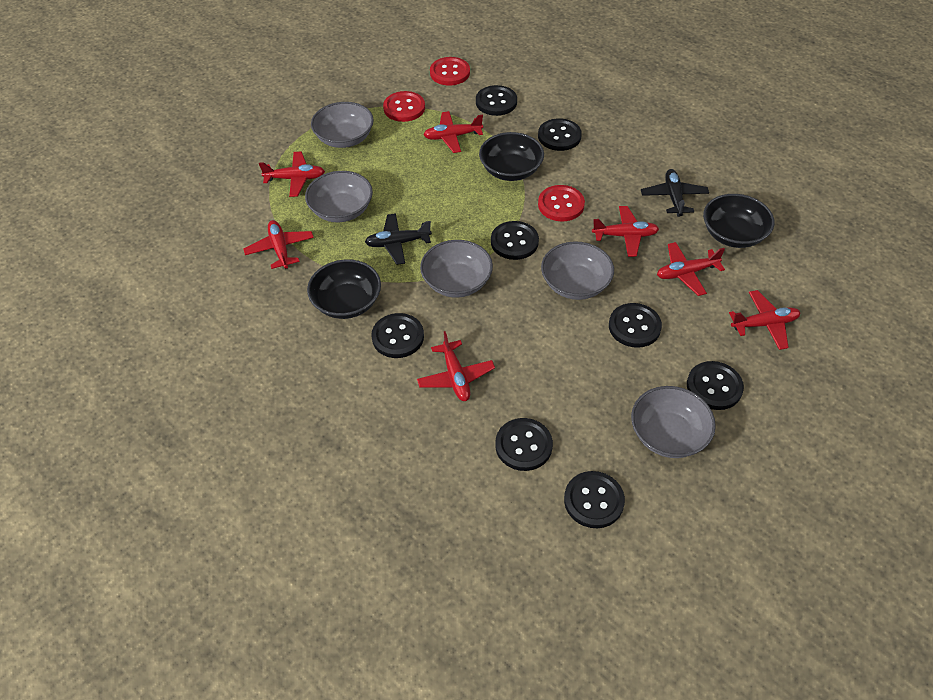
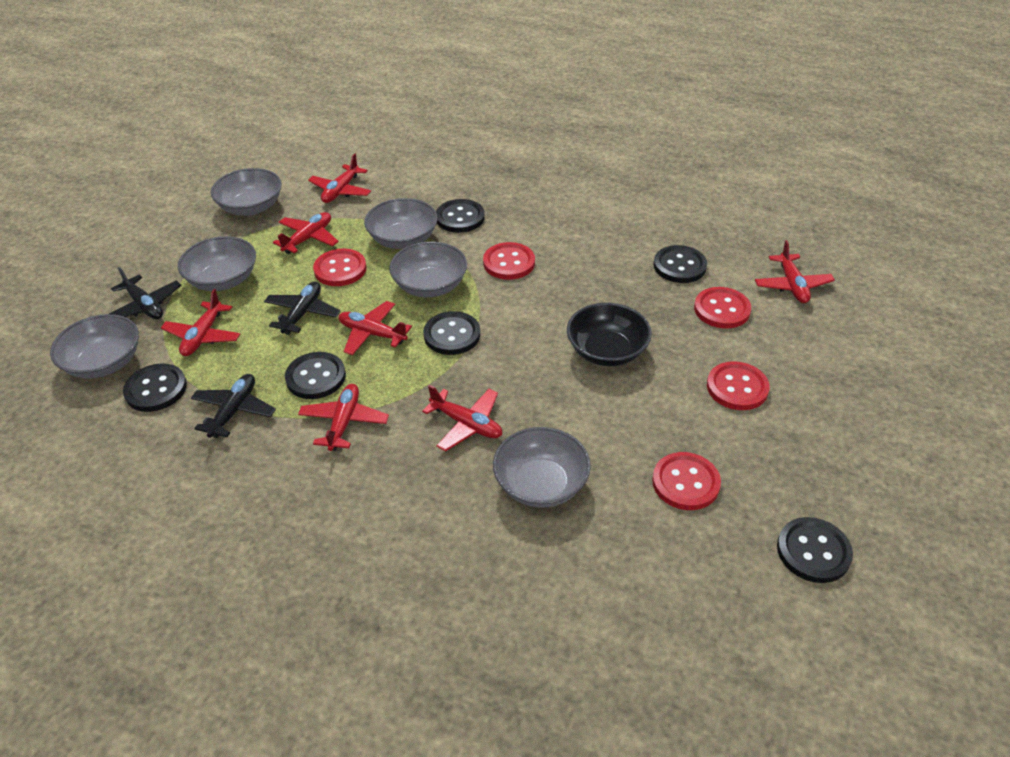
black bowl: 3 -> 1
black button: 8 -> 6
black plane: 2 -> 3
grey bowl: 5 -> 6
red button: 3 -> 5

